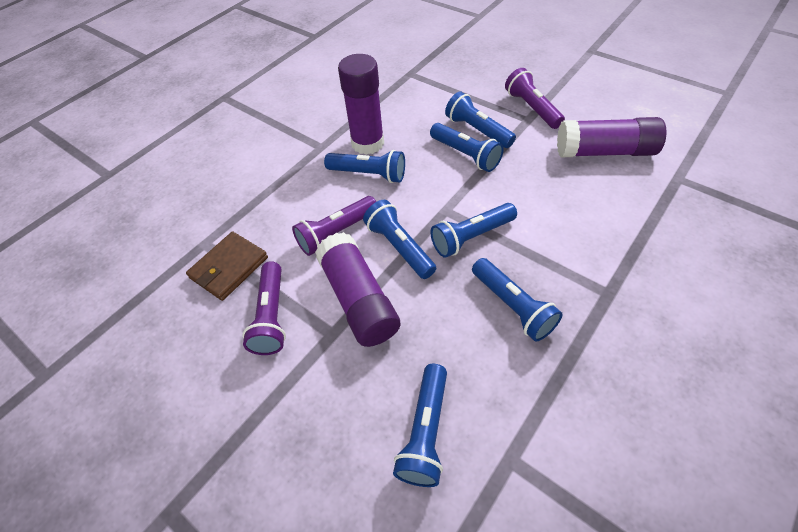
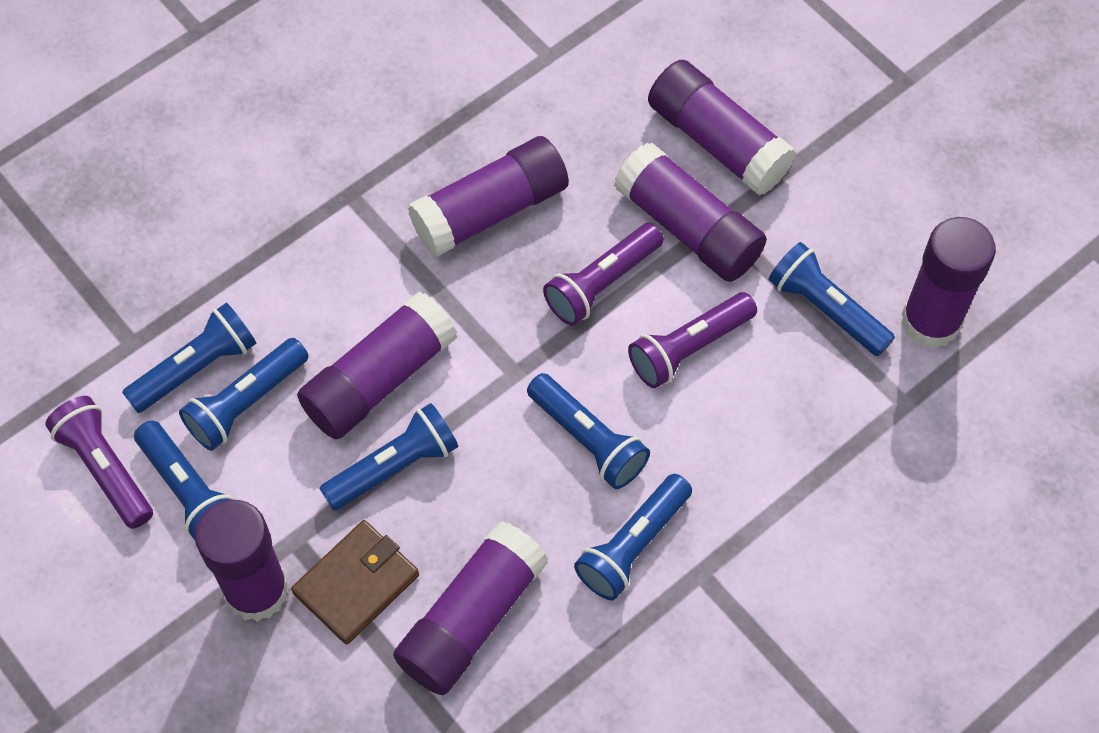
purple glue stick: 3 -> 7

